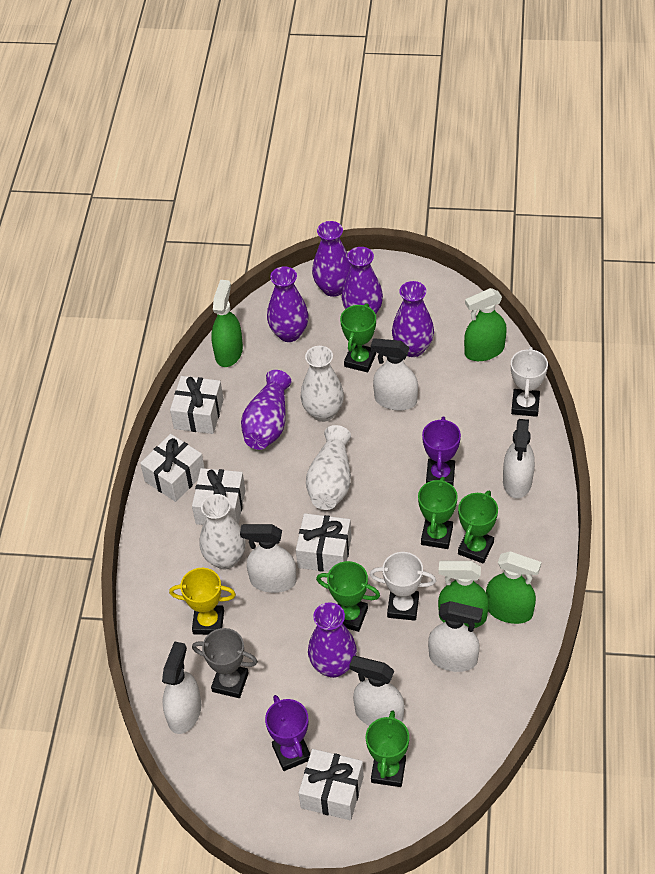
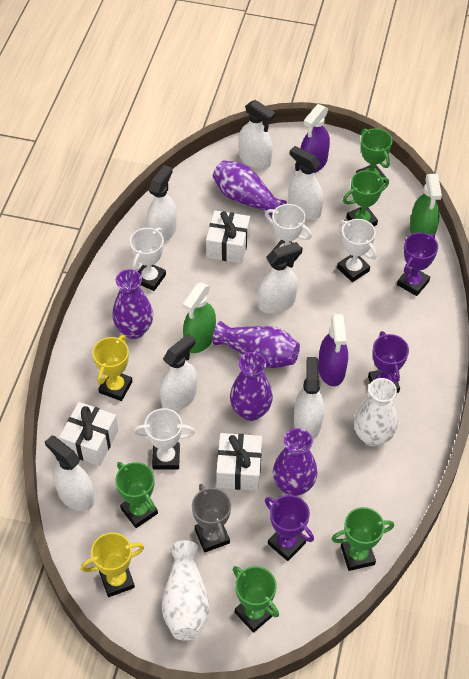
green spray bottle: 4 -> 2
purple spray bottle: 0 -> 2
purple trophy: 2 -> 3
purple vase: 6 -> 5
white gift: 5 -> 3
white spray bottle: 6 -> 7
white trophy: 2 -> 4
white vase: 3 -> 2
yellow trophy: 1 -> 2

